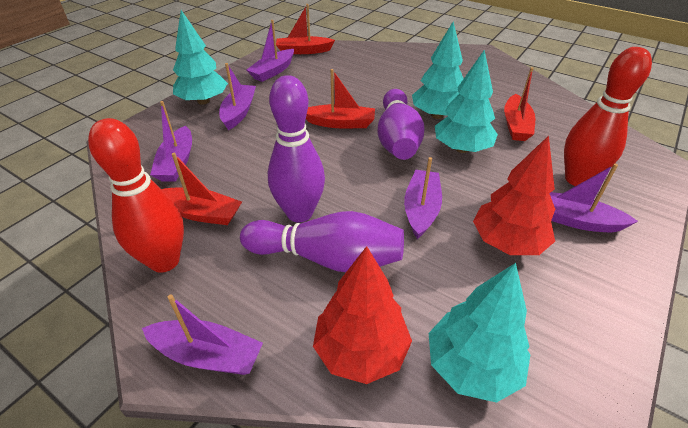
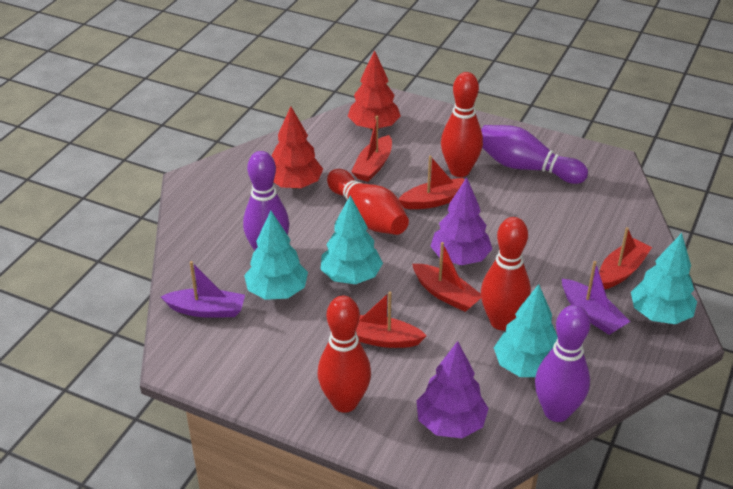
purple boat: 6 -> 2
purple tree: 0 -> 2
red boat: 4 -> 5
red bowling pin: 2 -> 4

